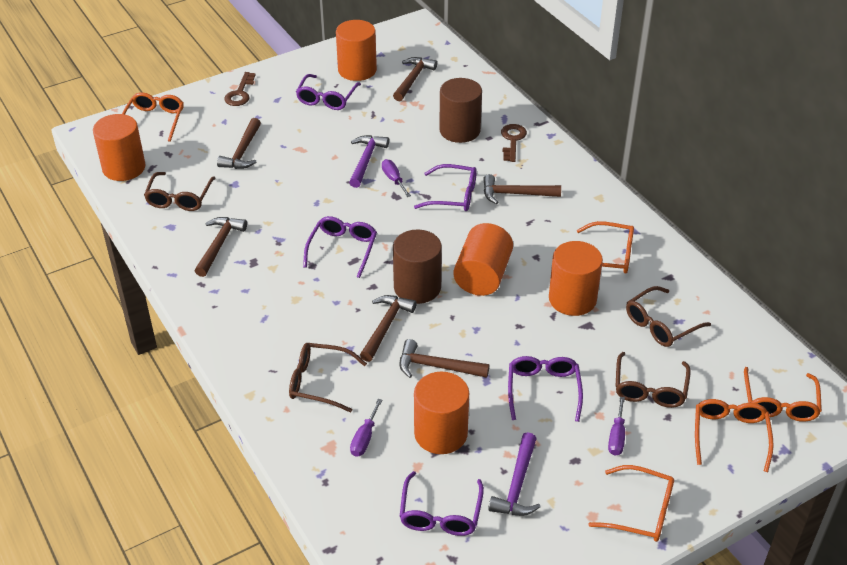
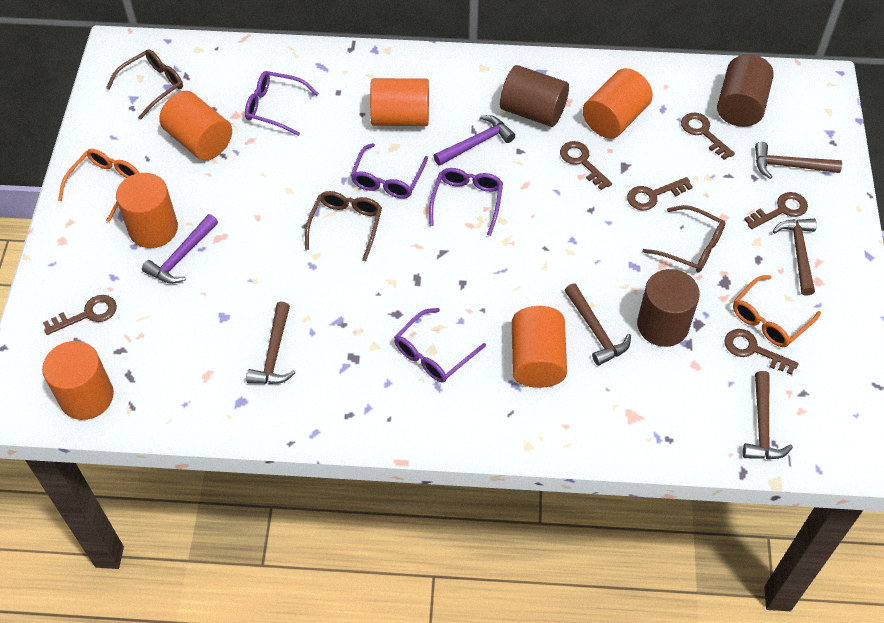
brown cylinder: 2 -> 3
brown glasses: 4 -> 3
brown hammer: 6 -> 5
brown key: 2 -> 6
orange cylinder: 5 -> 6
orange glasses: 5 -> 2
purple glasses: 5 -> 4
purple screwdriver: 3 -> 0

